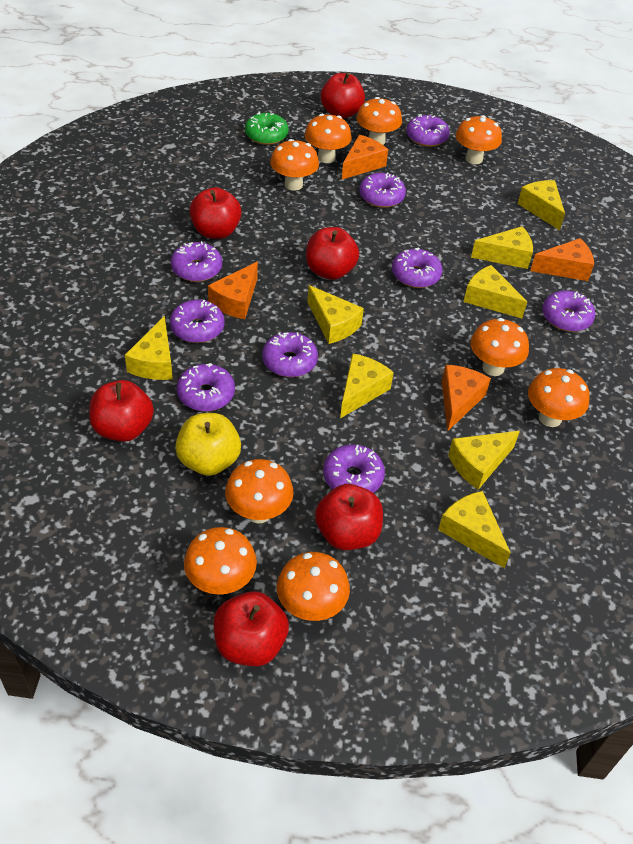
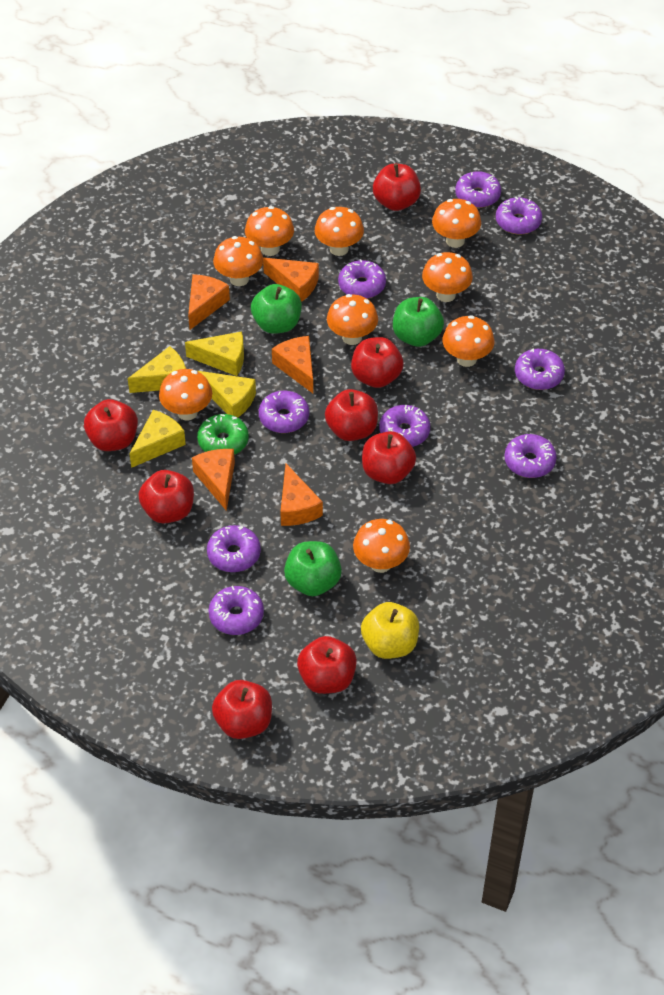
green apple: 0 -> 3
orange cheese: 4 -> 5
red apple: 6 -> 8
yellow cheese: 8 -> 4

